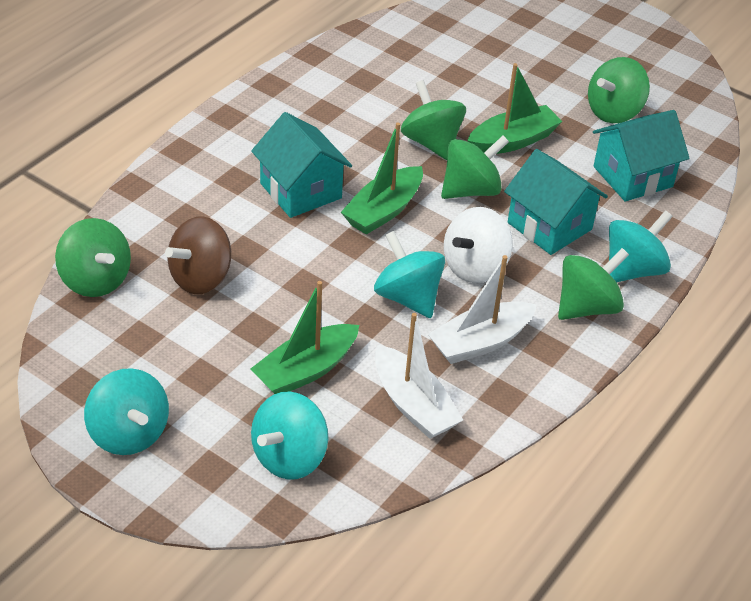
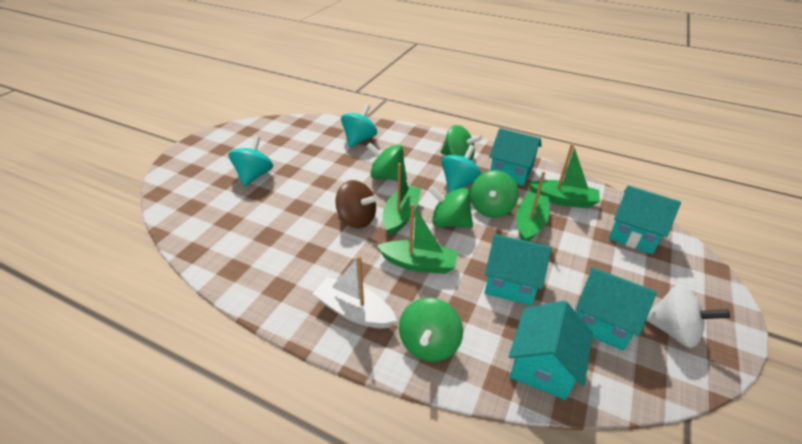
green boat: 3 -> 4
turquoise house: 3 -> 5
turquoise spinning top: 4 -> 3
white boat: 2 -> 1

